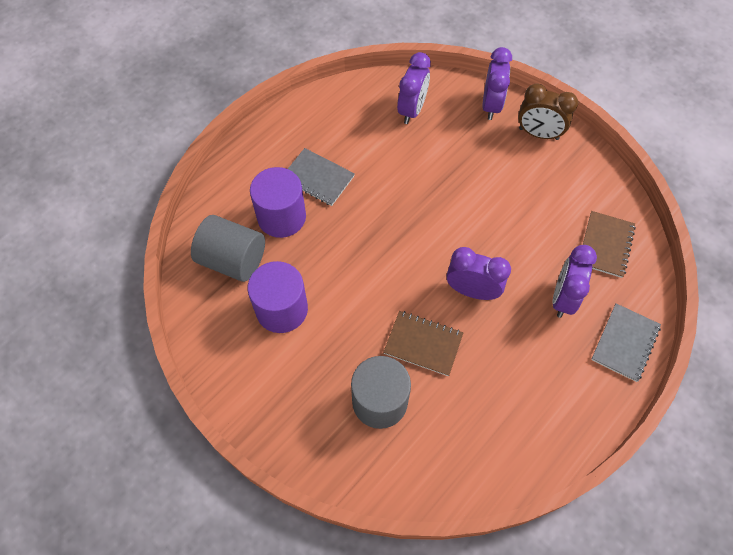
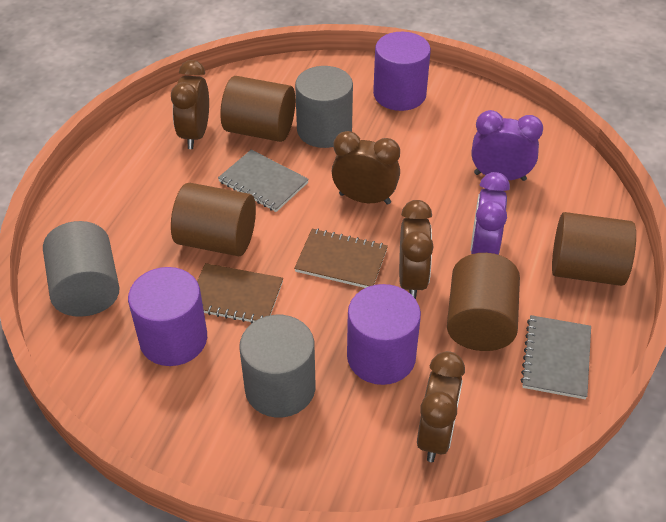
brown clock: 1 -> 4
brown cylinder: 0 -> 4
grey cylinder: 2 -> 3
purple clock: 4 -> 2
purple cylinder: 2 -> 3

